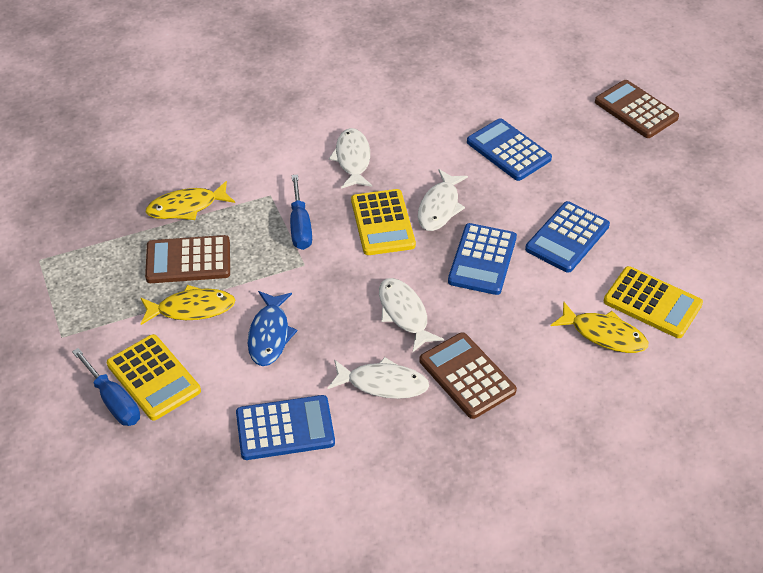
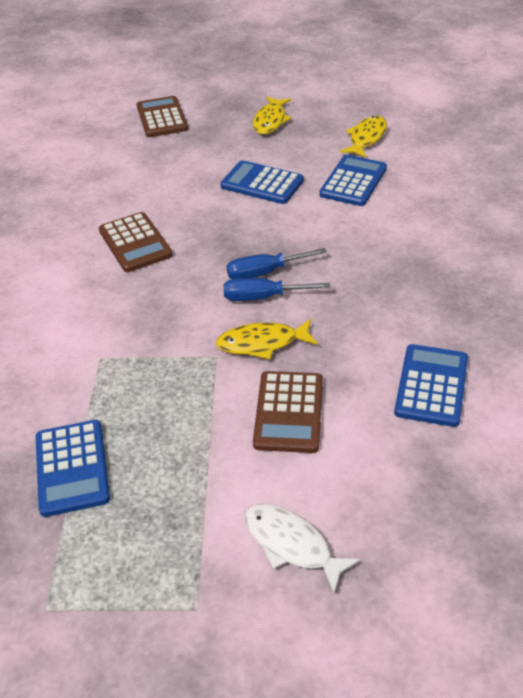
blue fish: 1 -> 0
white fish: 4 -> 1
yellow calculator: 3 -> 0

